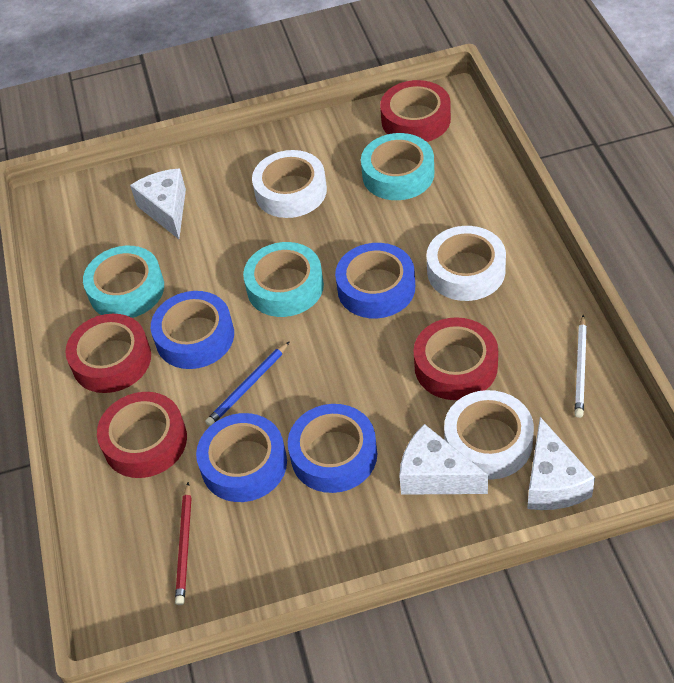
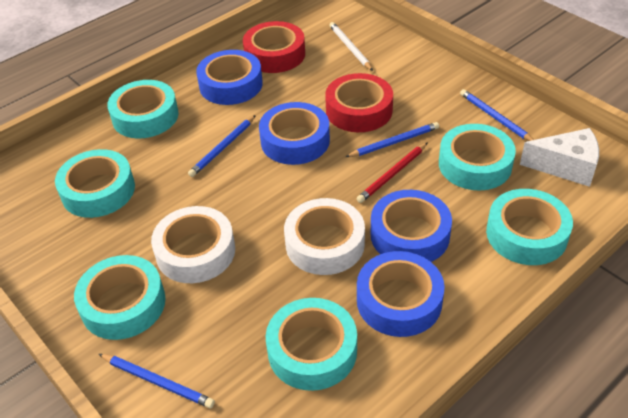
blue pencil: 1 -> 4
red tape: 4 -> 2
turquoise tape: 3 -> 6
white cheese: 3 -> 1
white tape: 3 -> 2

